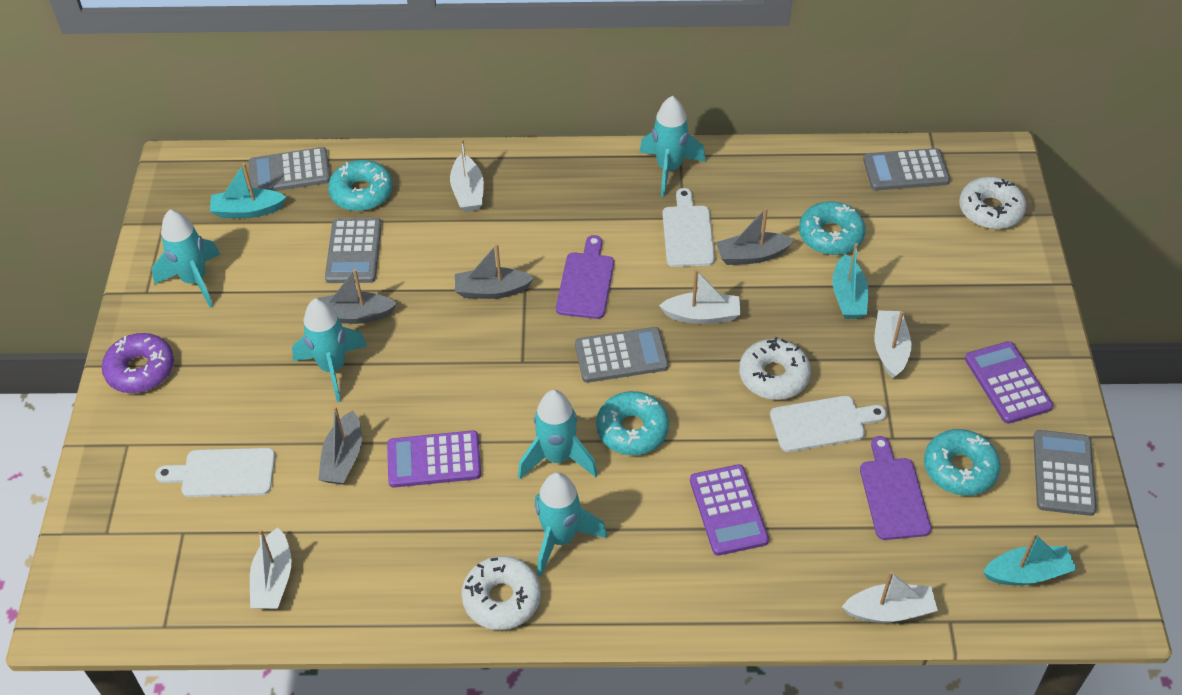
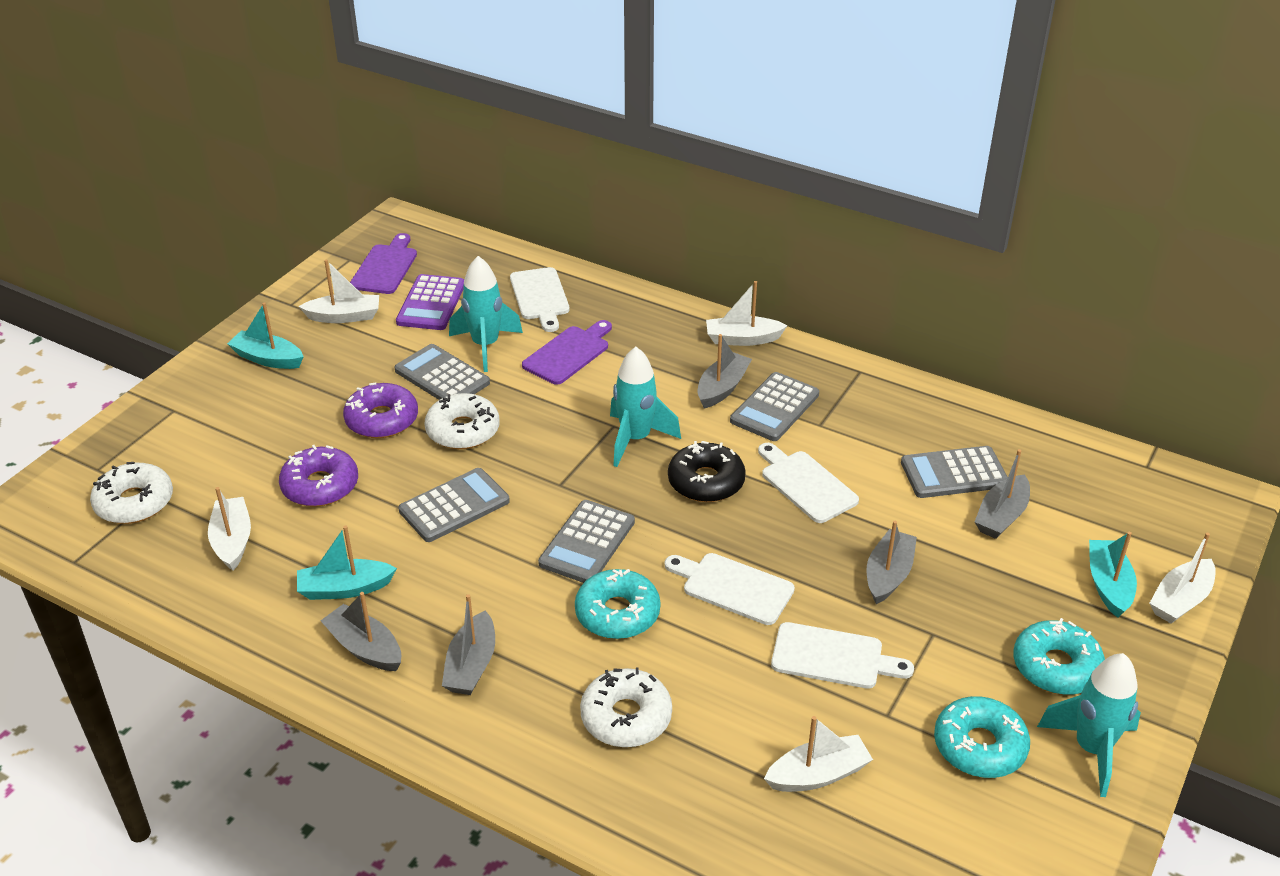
black donut: 0 -> 1
grey boat: 4 -> 5
purple calculator: 3 -> 1
purple donut: 1 -> 2
turquoise donut: 4 -> 3
turquoise rocket: 5 -> 3
white cutting board: 3 -> 4

